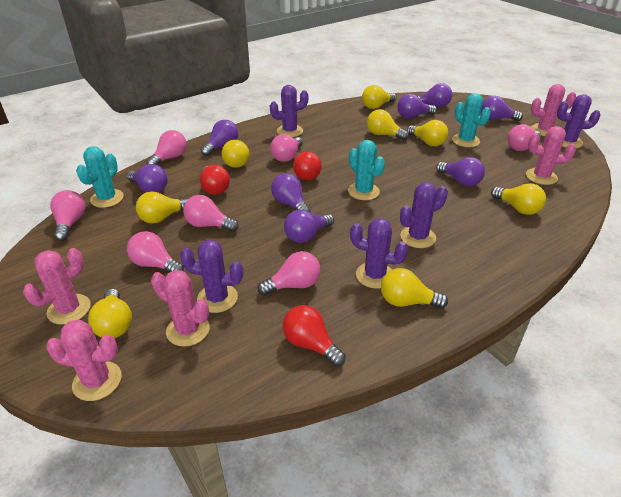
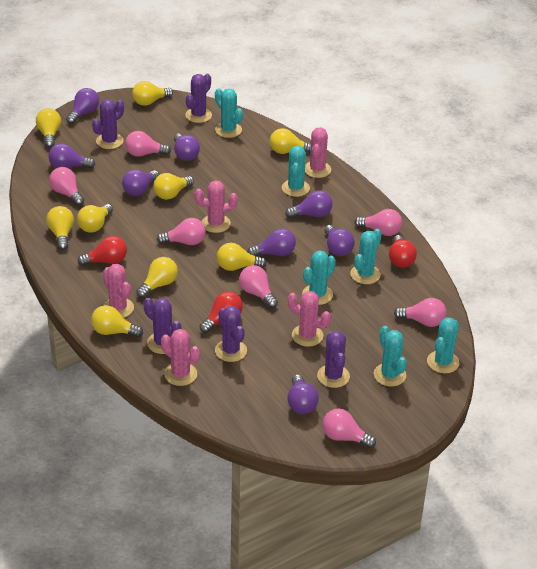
turquoise cactus: 3 -> 6
yellow light bulb: 8 -> 9

